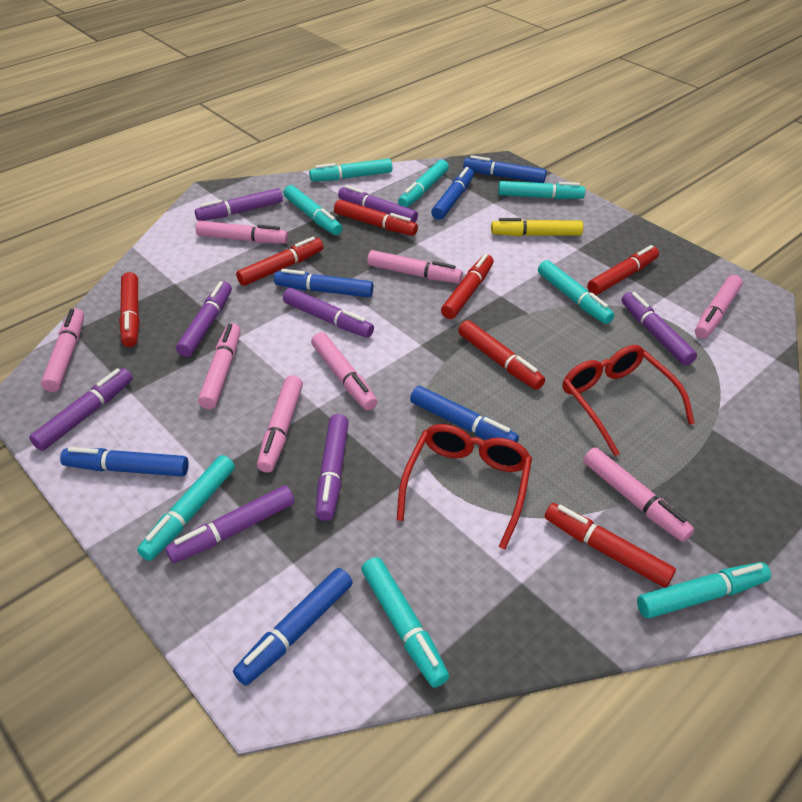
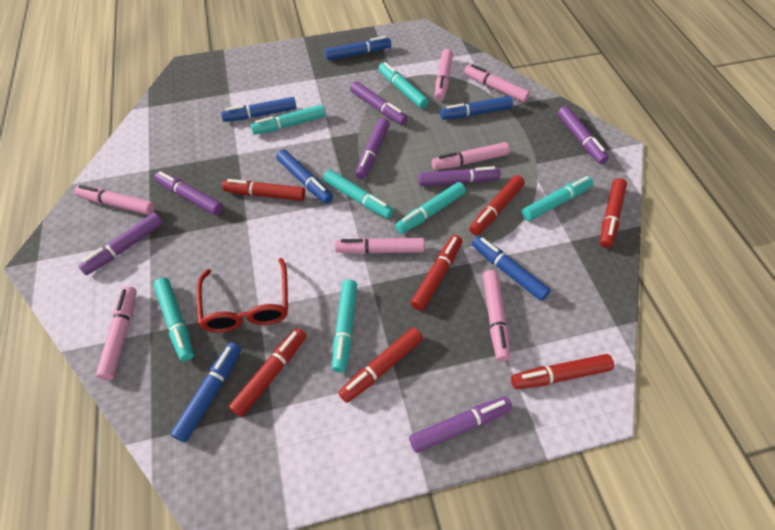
pink marker: 8 -> 7
purple marker: 8 -> 7
red glasses: 2 -> 1
turquoise marker: 8 -> 7
yellow marker: 1 -> 0

